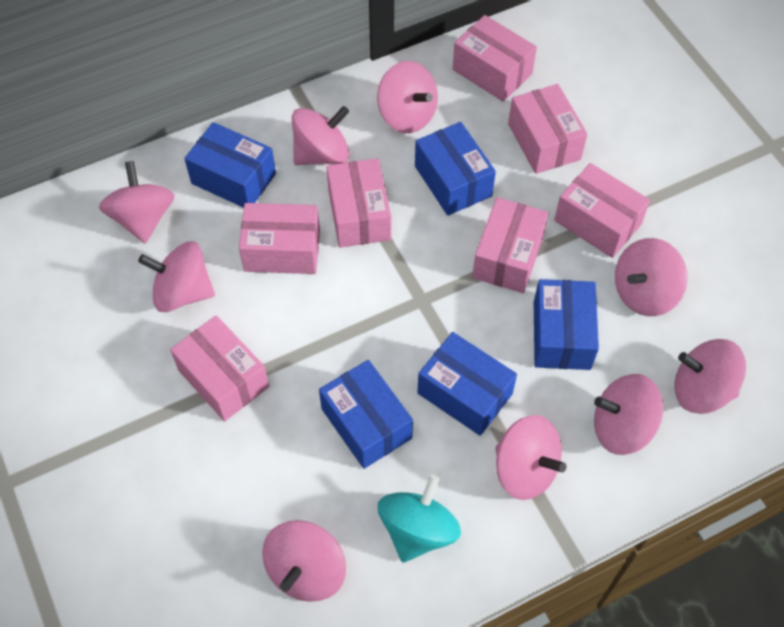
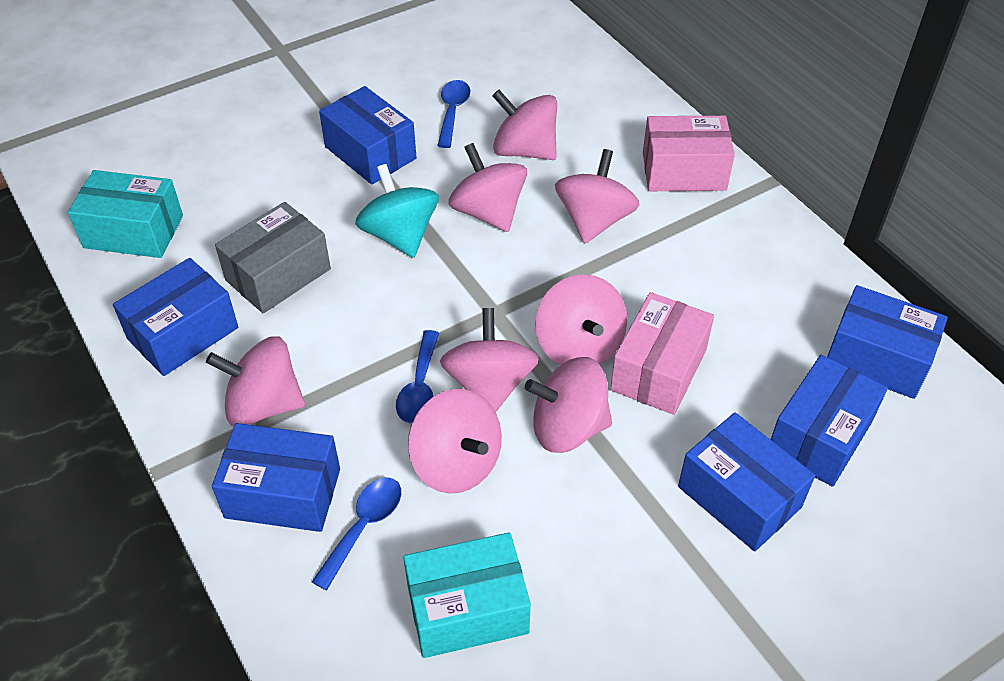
blue box: 5 -> 6
blue spoon: 0 -> 3
grey box: 0 -> 1
pink box: 7 -> 2
pink spinning top: 9 -> 8
turquoise box: 0 -> 2

